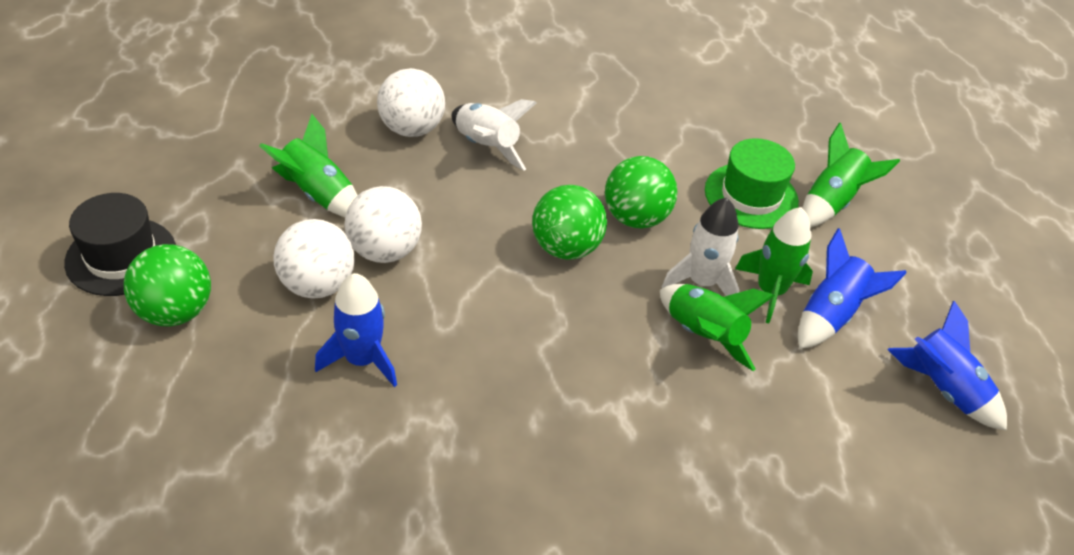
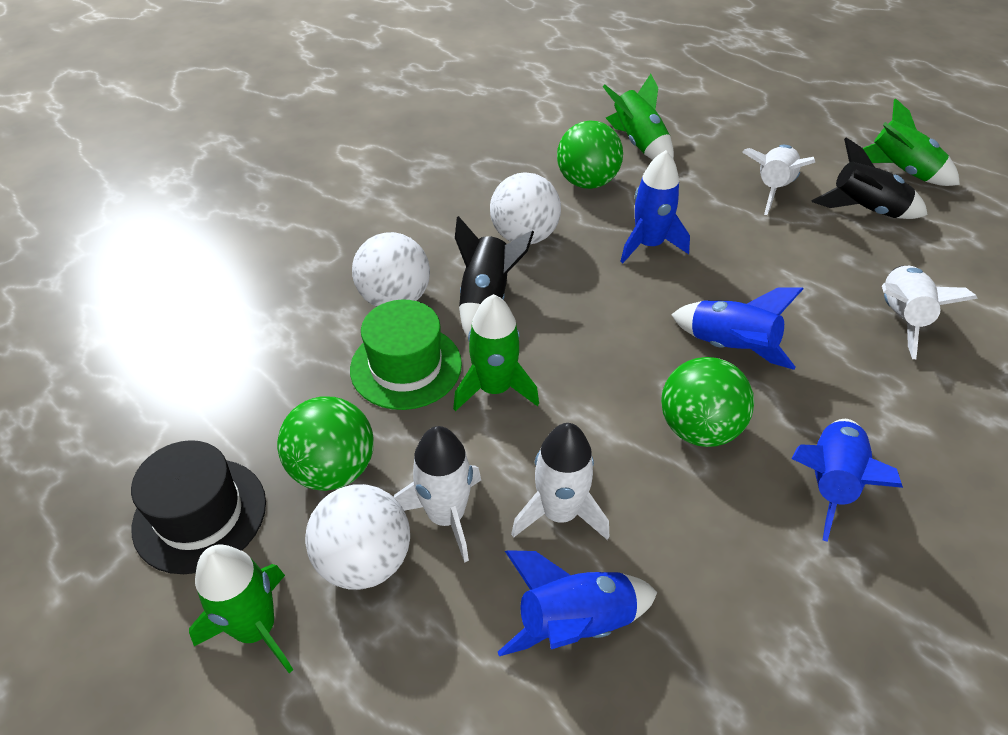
black rocket: 0 -> 2
blue rocket: 3 -> 4
white rocket: 2 -> 4

